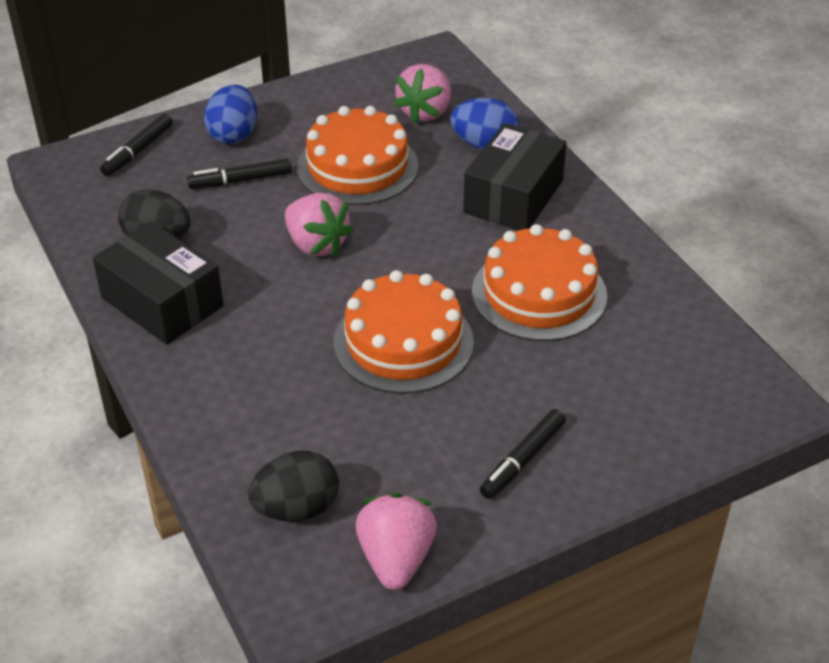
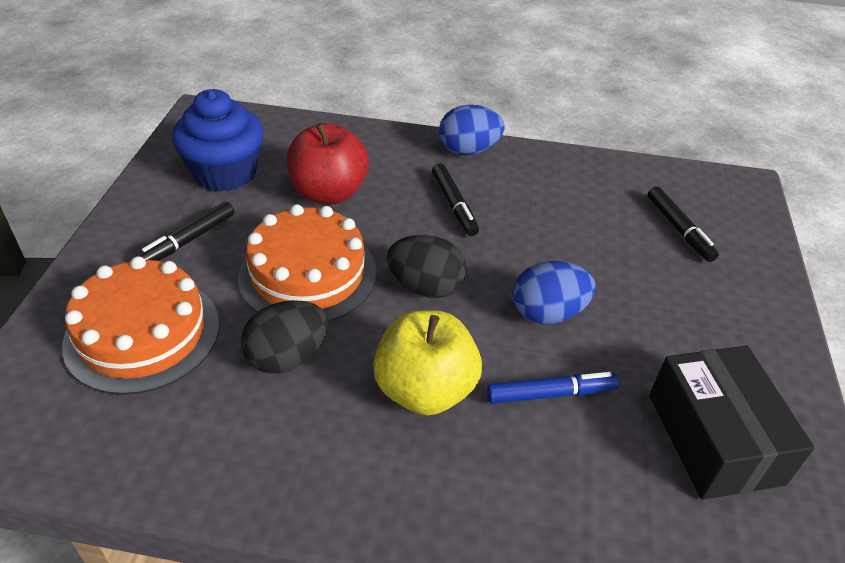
black box: 2 -> 1
blue cupcake: 0 -> 1
blue marker: 0 -> 1
orange cake: 3 -> 2
pink strawberry: 3 -> 0
red apple: 0 -> 1
yellow apple: 0 -> 1

